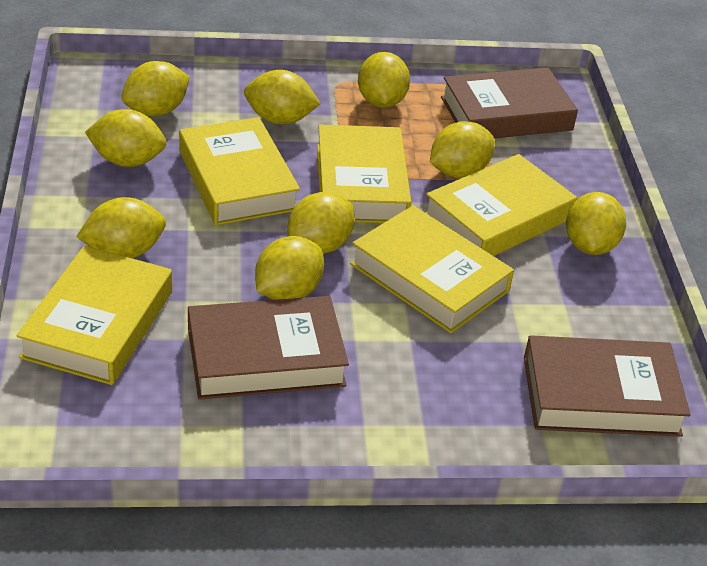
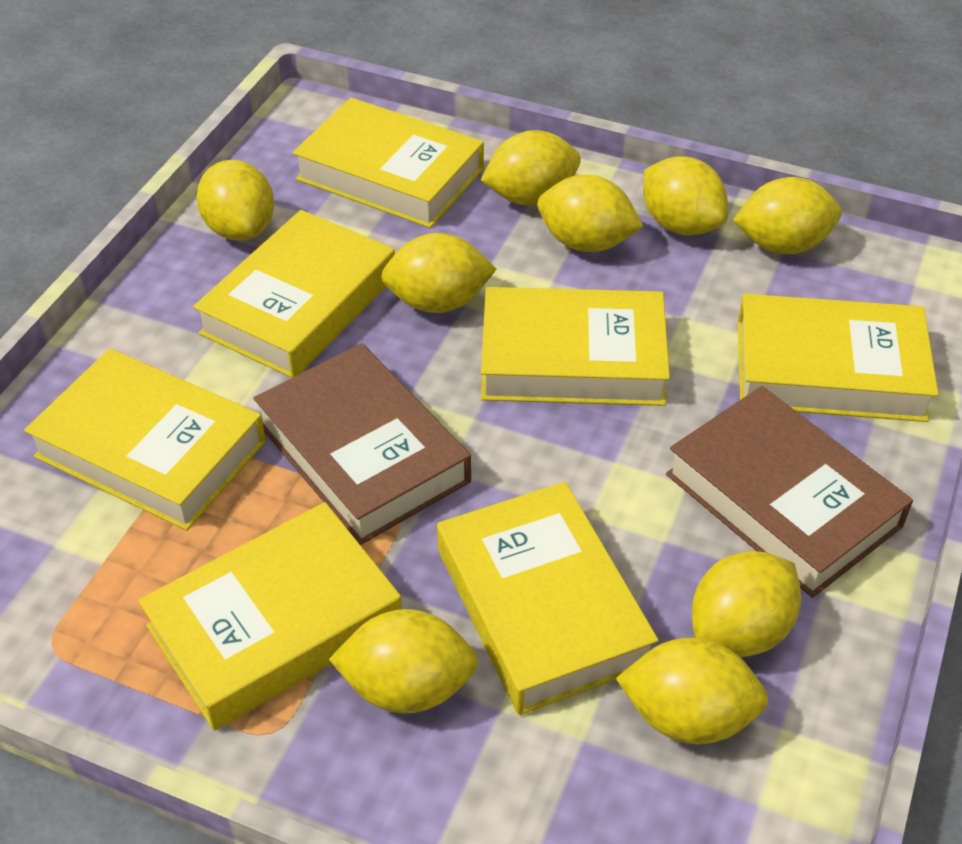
brown book: 3 -> 2
yellow book: 5 -> 7

